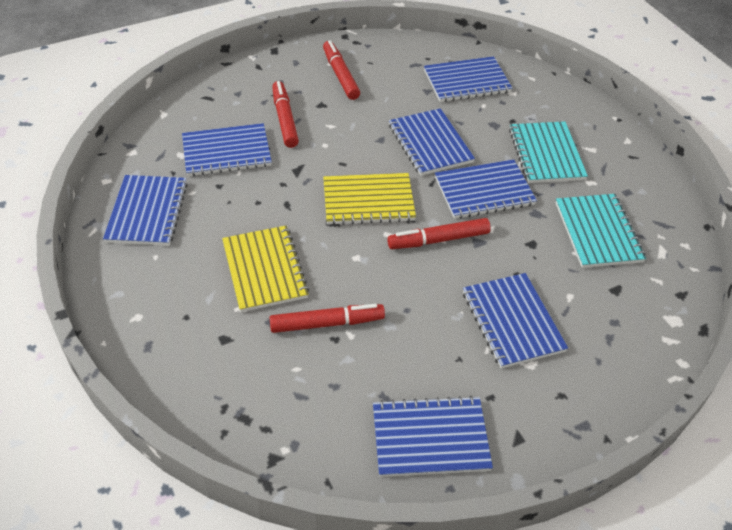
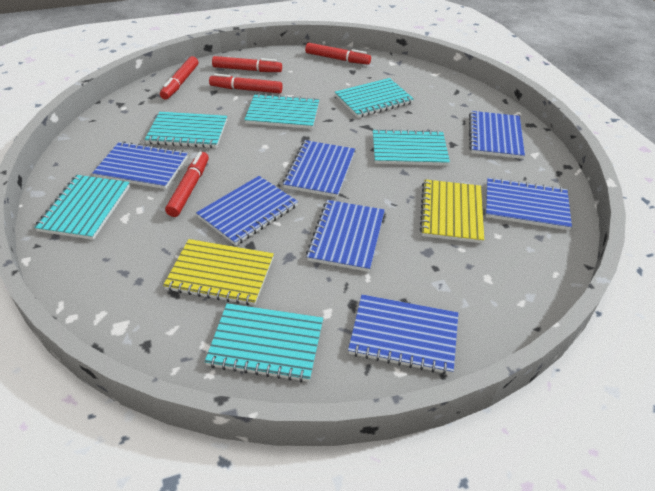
red marker: 4 -> 5
turquoise notebook: 2 -> 6

